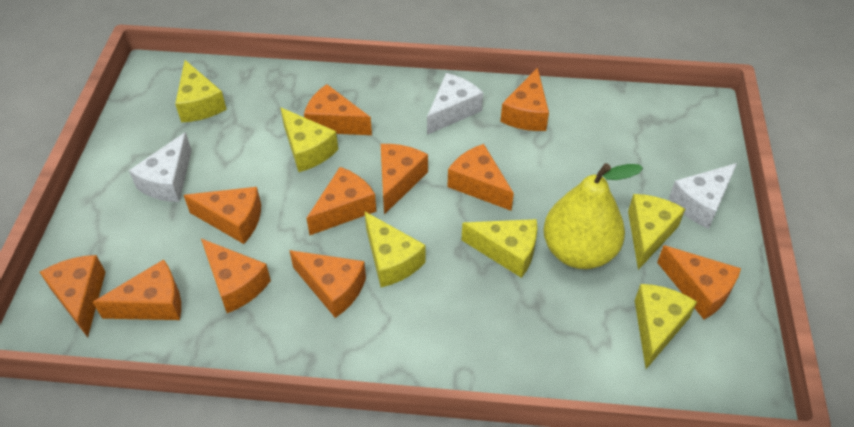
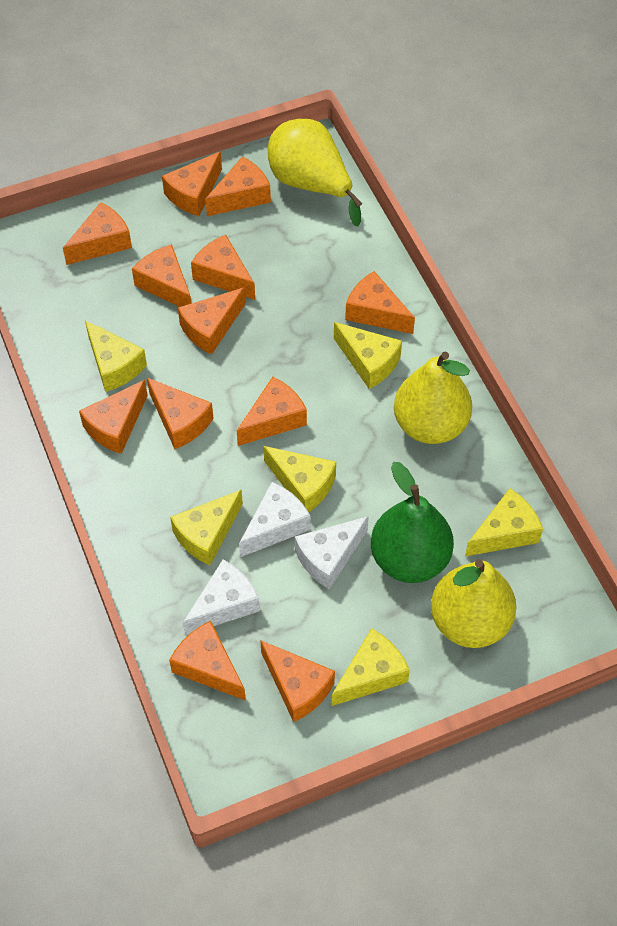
green pear: 0 -> 1
orange cheese: 11 -> 12
yellow pear: 1 -> 3

